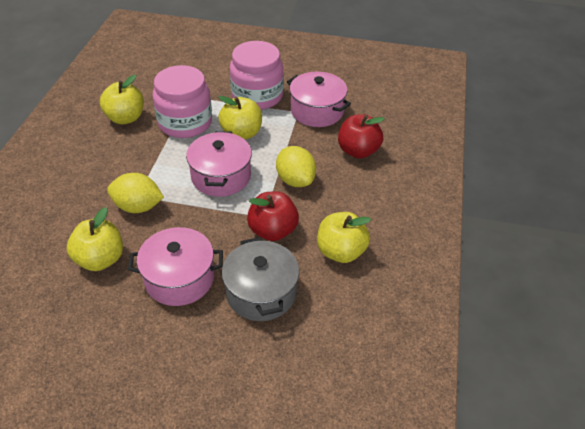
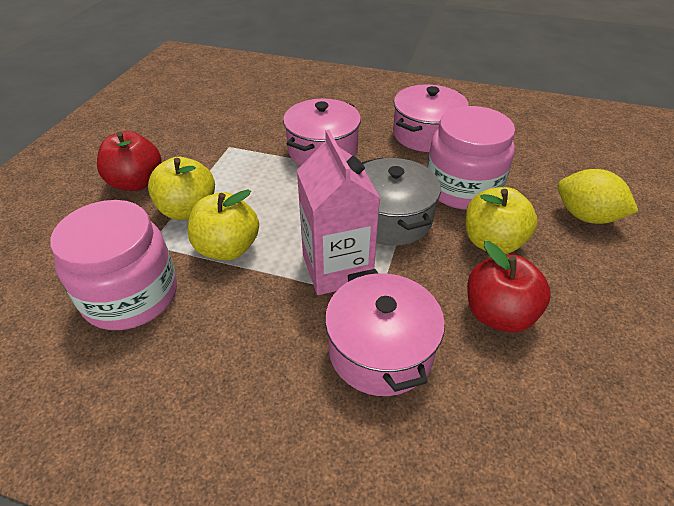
pink carton: 0 -> 1
yellow apple: 4 -> 3
yellow lemon: 2 -> 1

